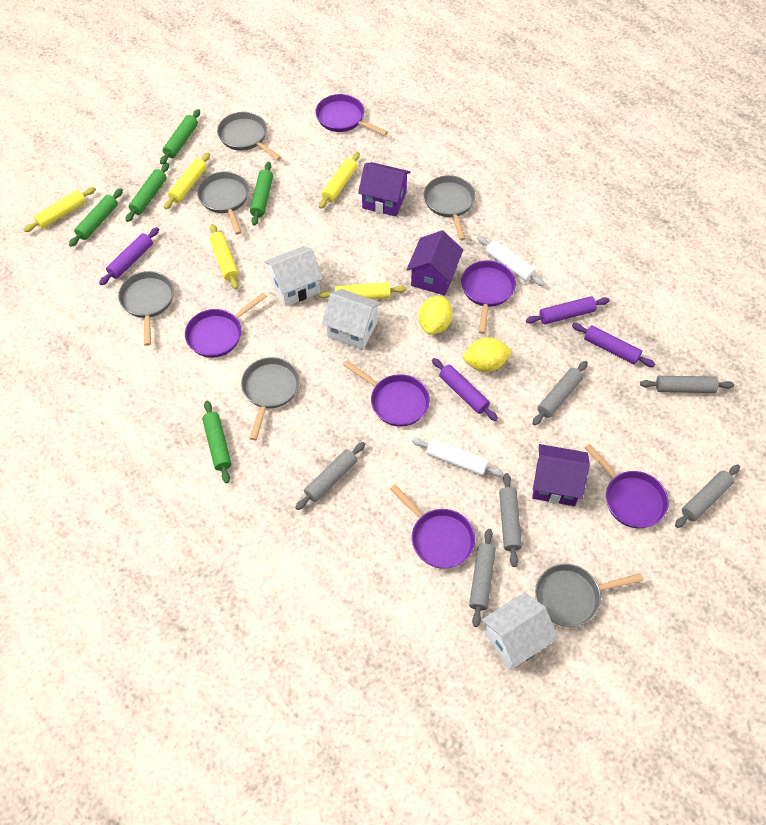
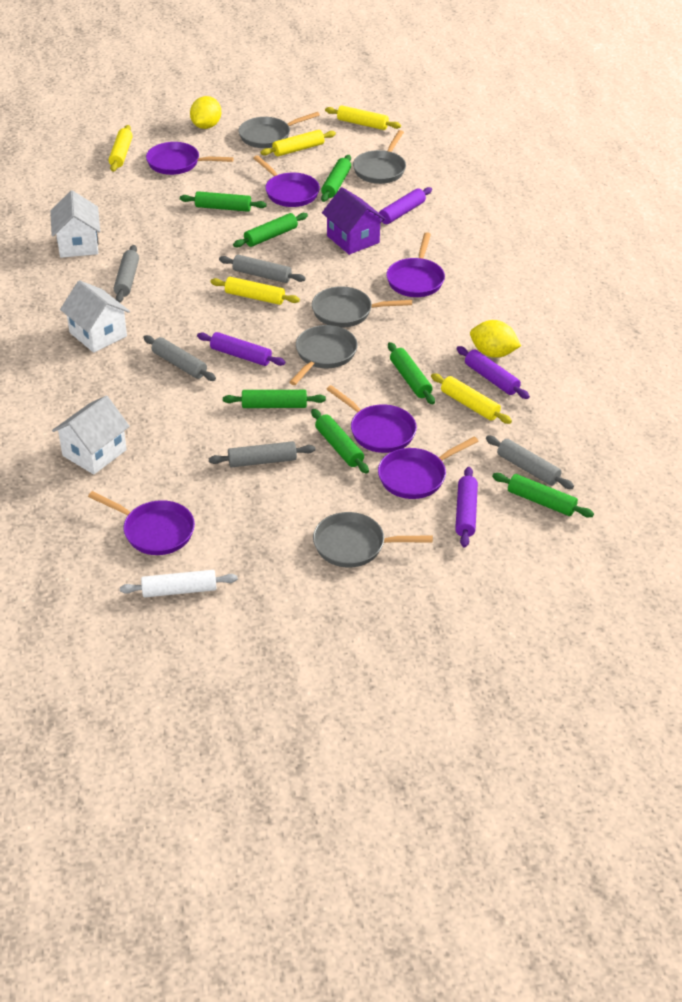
green rolling pin: 5 -> 7
grey pan: 6 -> 5
grey rolling pin: 6 -> 5
purple house: 3 -> 1
white rolling pin: 2 -> 1

